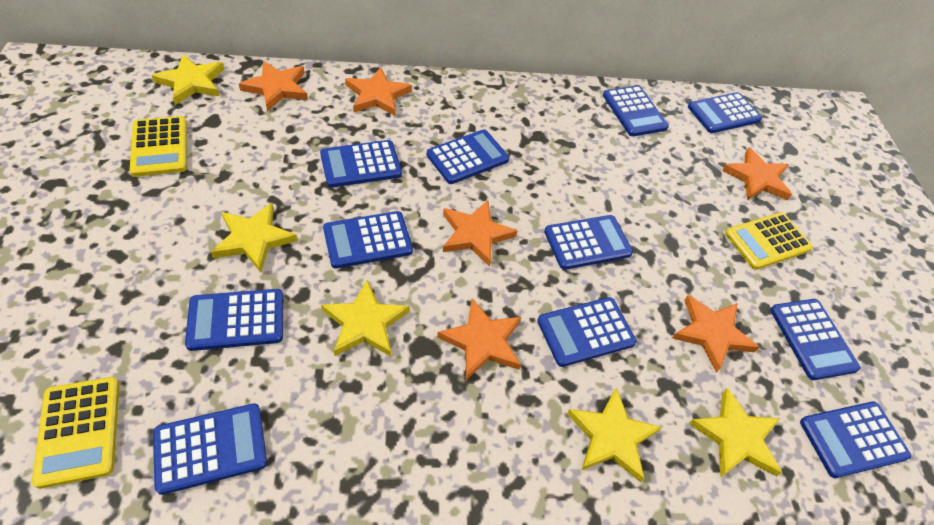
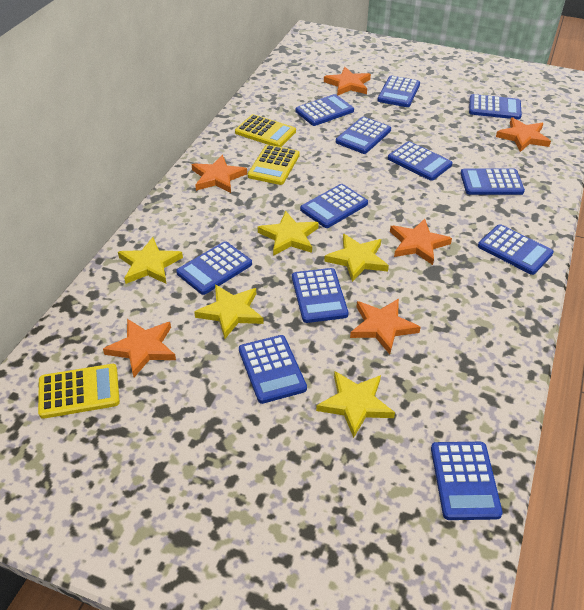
blue calculator: 11 -> 12

